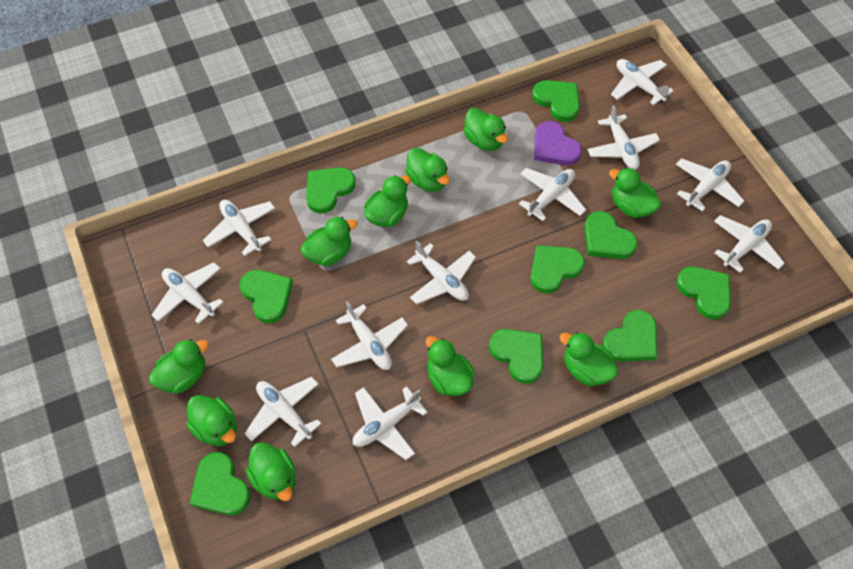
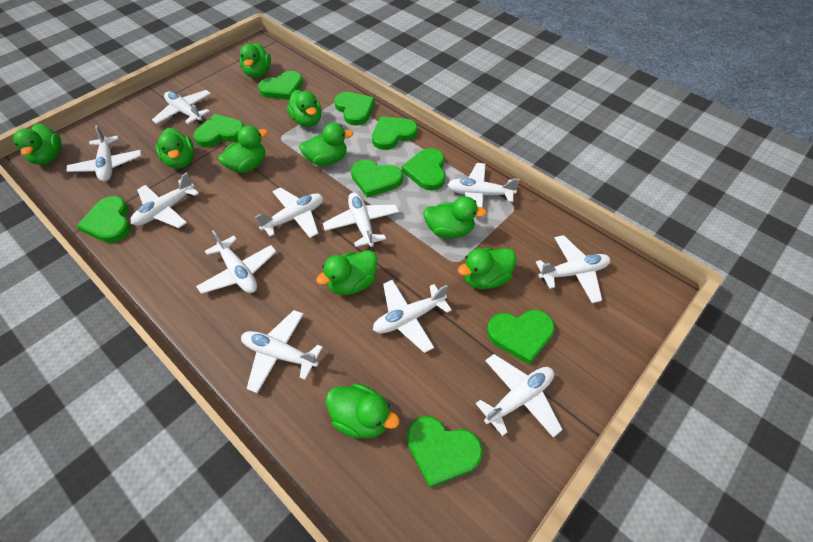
purple heart: 1 -> 0

